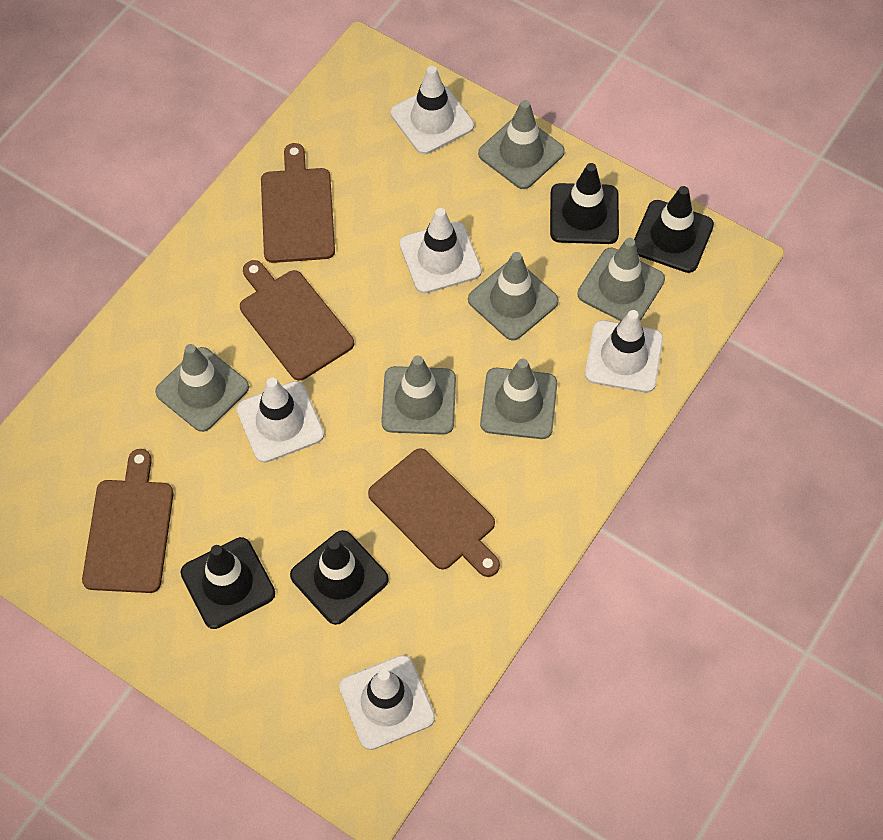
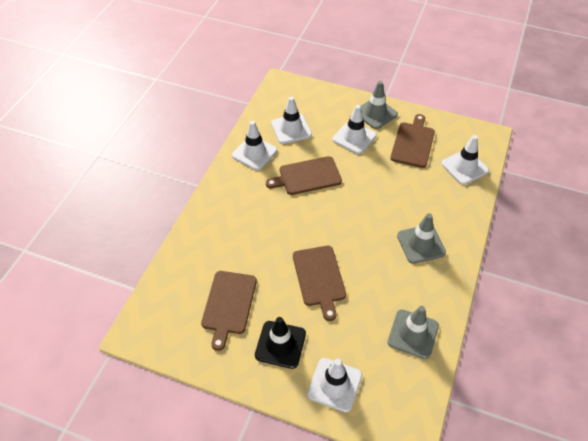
black traffic cone: 4 -> 1
grey traffic cone: 6 -> 3

